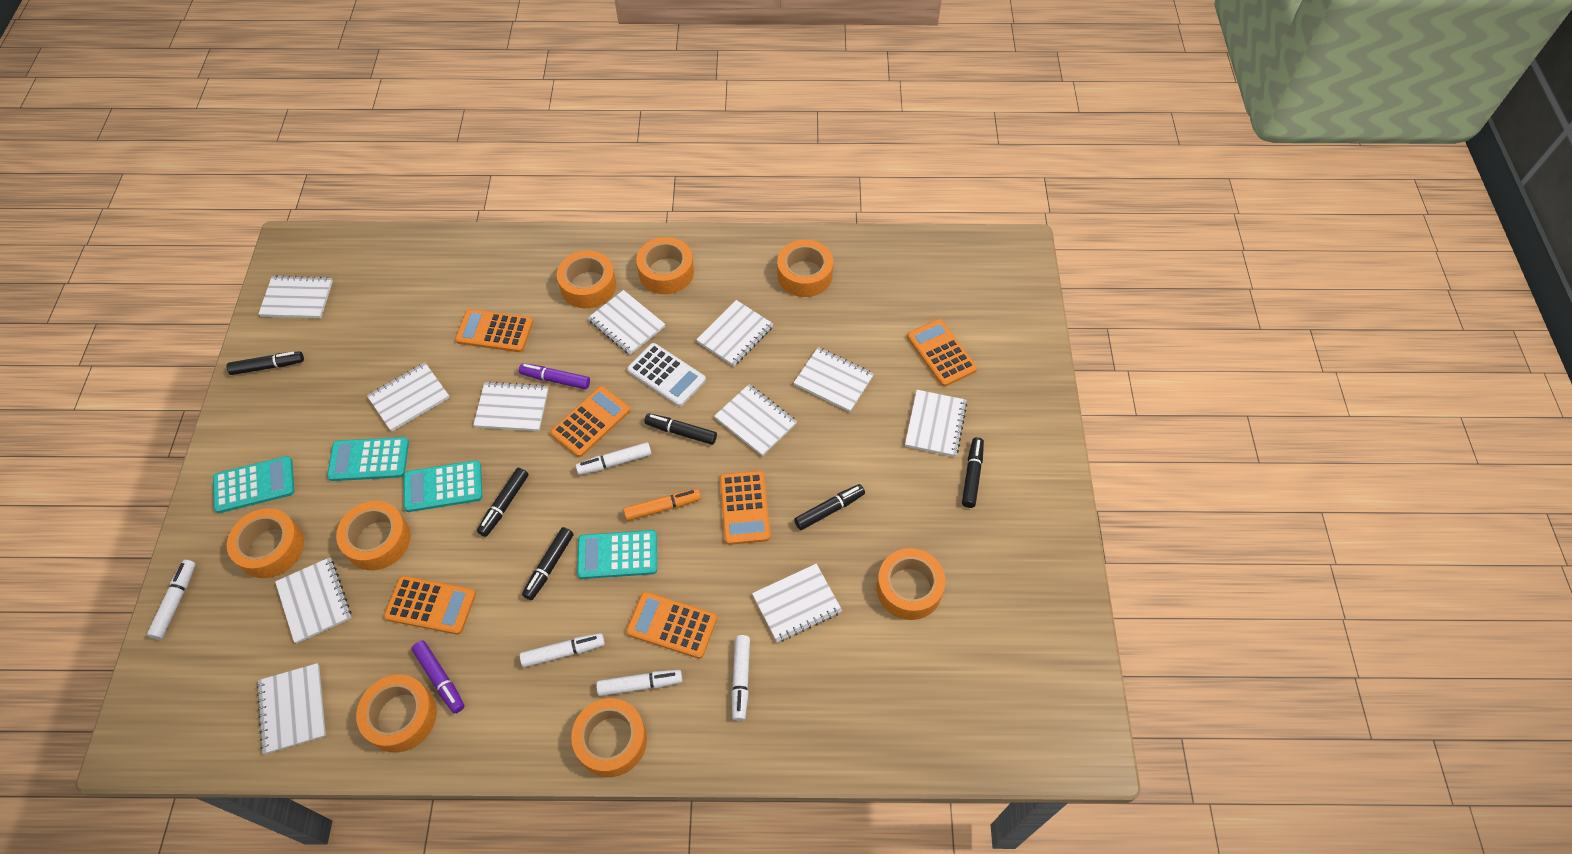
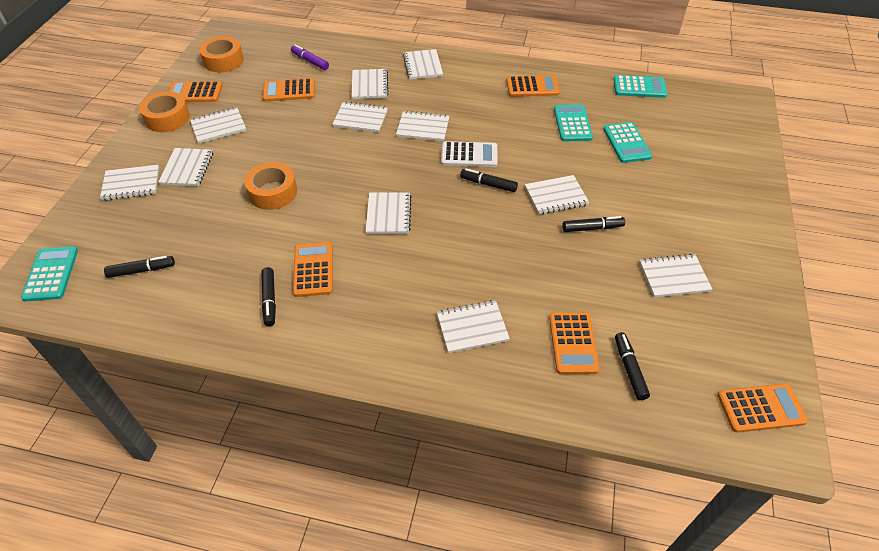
black marker: 6 -> 5
orange marker: 1 -> 0
orange tape: 8 -> 3
purple marker: 2 -> 1
white marker: 5 -> 0

